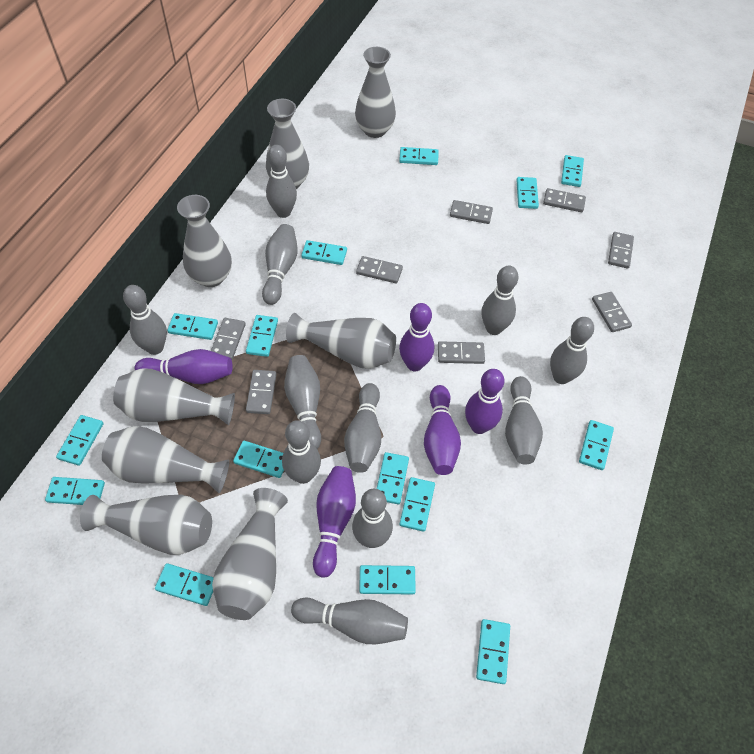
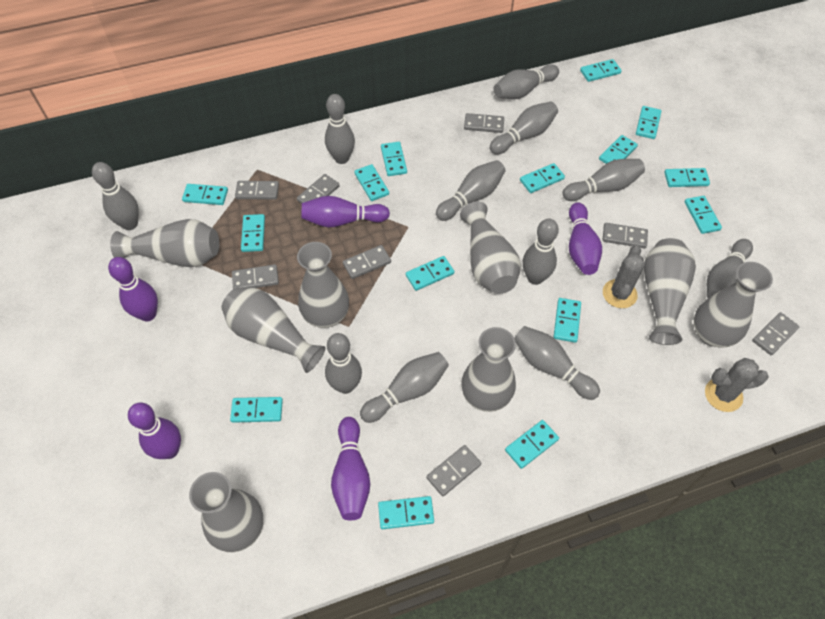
grey cactus: 0 -> 2

